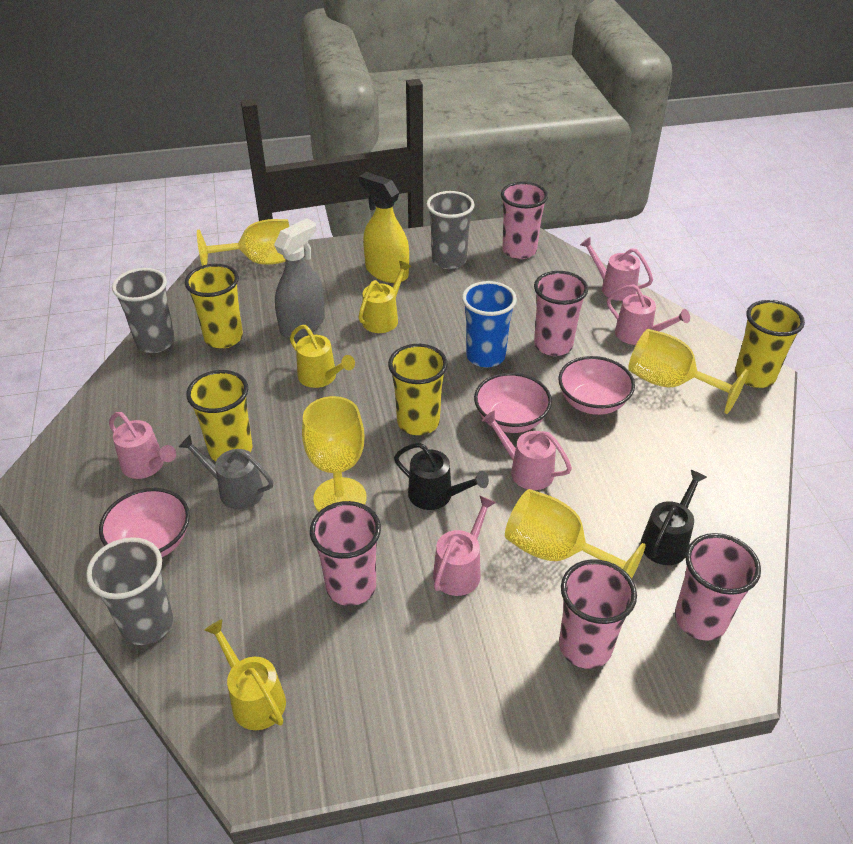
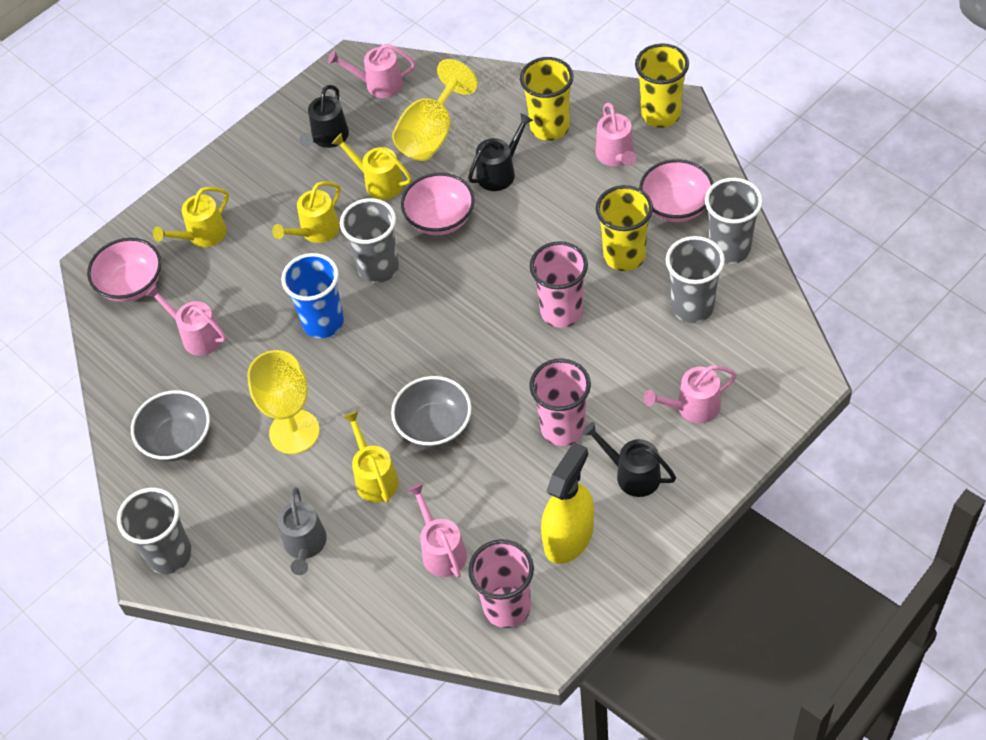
black watering can: 2 -> 3
grey bowl: 0 -> 2
grey cup: 3 -> 4
grey spray bottle: 1 -> 0
pink cup: 5 -> 3
yellow cup: 4 -> 3
yellow goblet: 4 -> 2
yellow watering can: 3 -> 4

